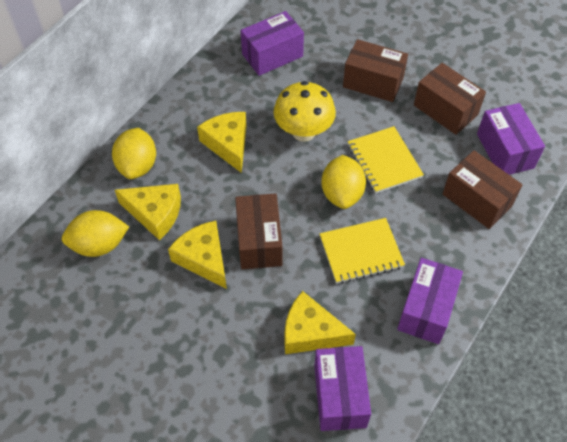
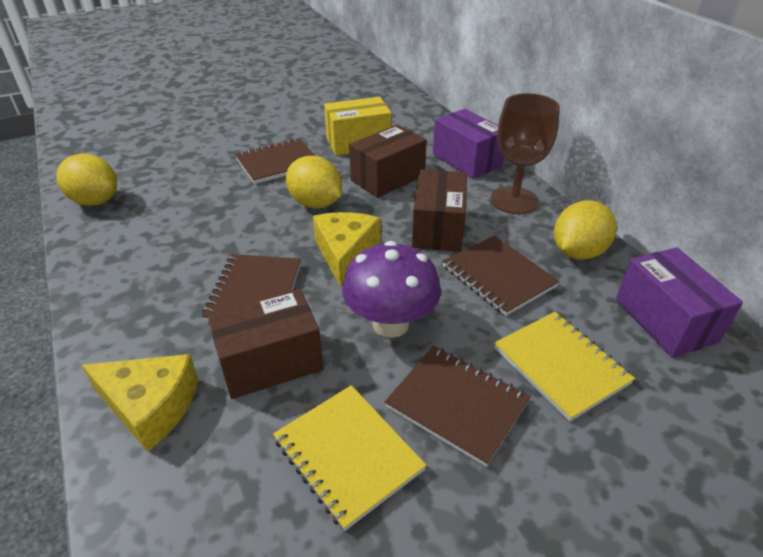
brown box: 4 -> 3
brown goblet: 0 -> 1
brown notebook: 0 -> 4
purple box: 4 -> 2
purple mushroom: 0 -> 1
yellow box: 0 -> 1
yellow cheese: 4 -> 2
yellow mushroom: 1 -> 0

